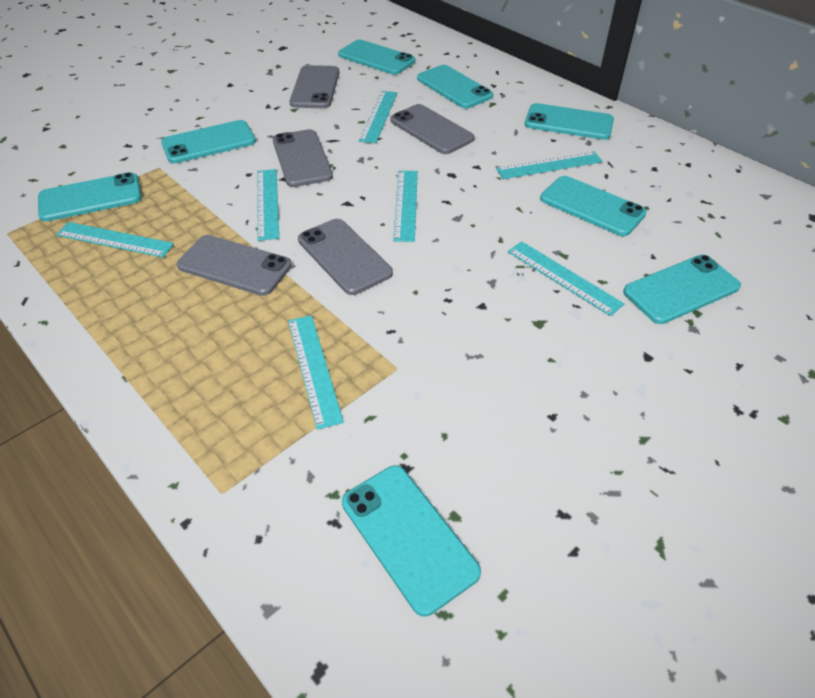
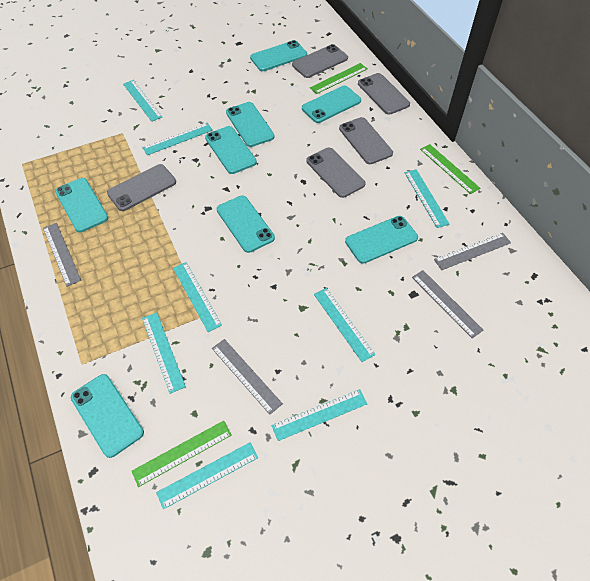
green ruler: 0 -> 3
grey ruler: 0 -> 4
turquoise ruler: 7 -> 8

